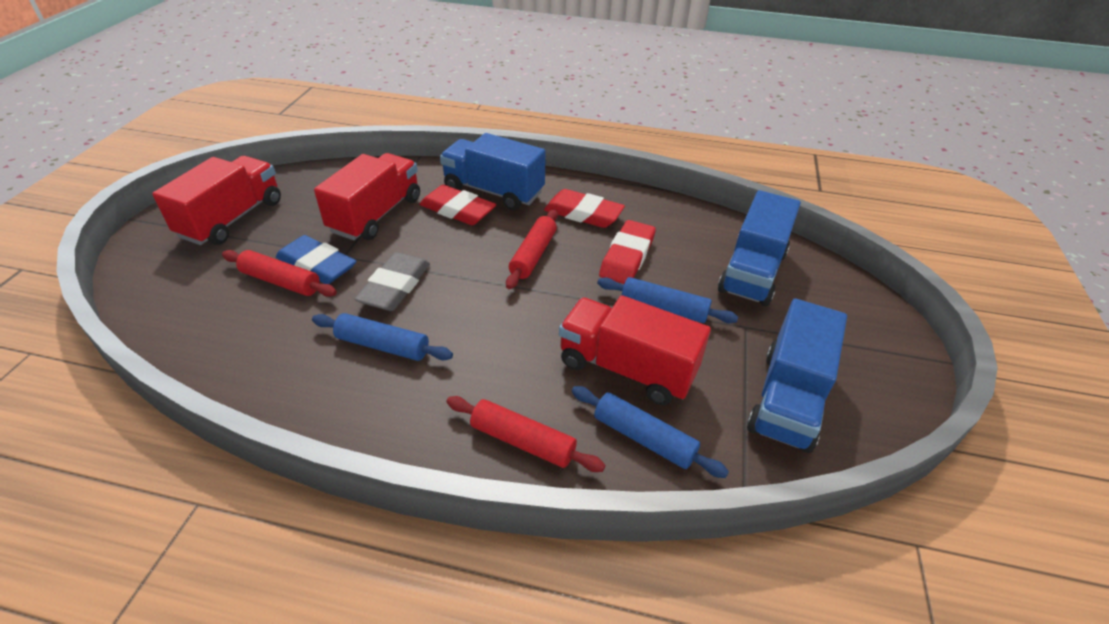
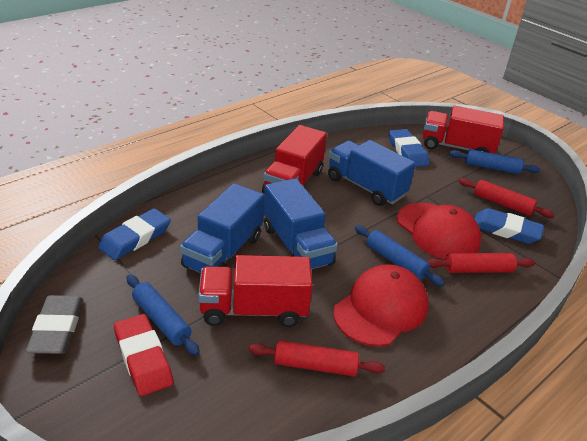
blue eraser: 1 -> 3
red cap: 0 -> 2
red eraser: 3 -> 1

